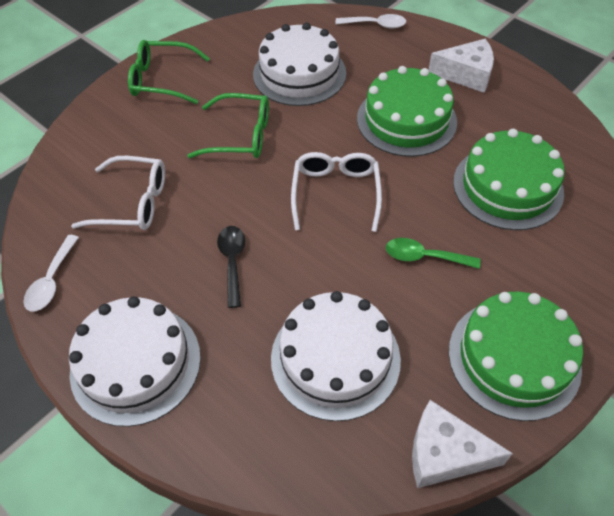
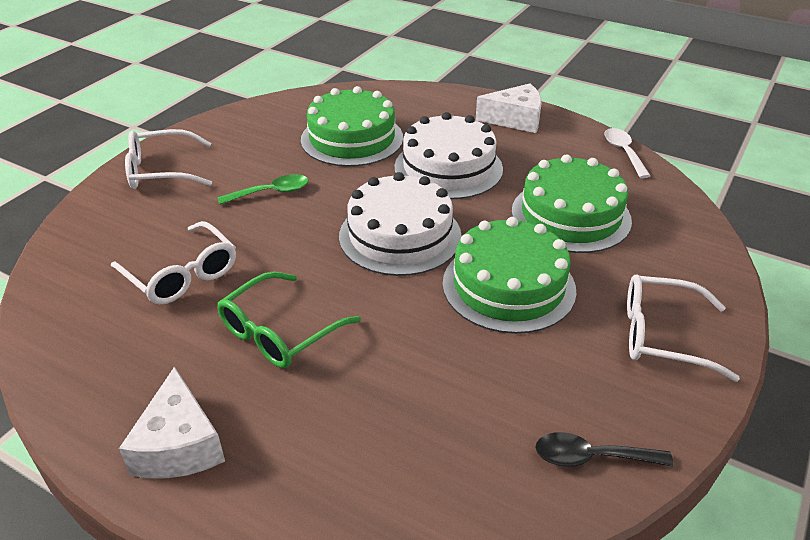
green glasses: 2 -> 1
white cake: 3 -> 2
white glasses: 2 -> 3
white spoon: 2 -> 1

